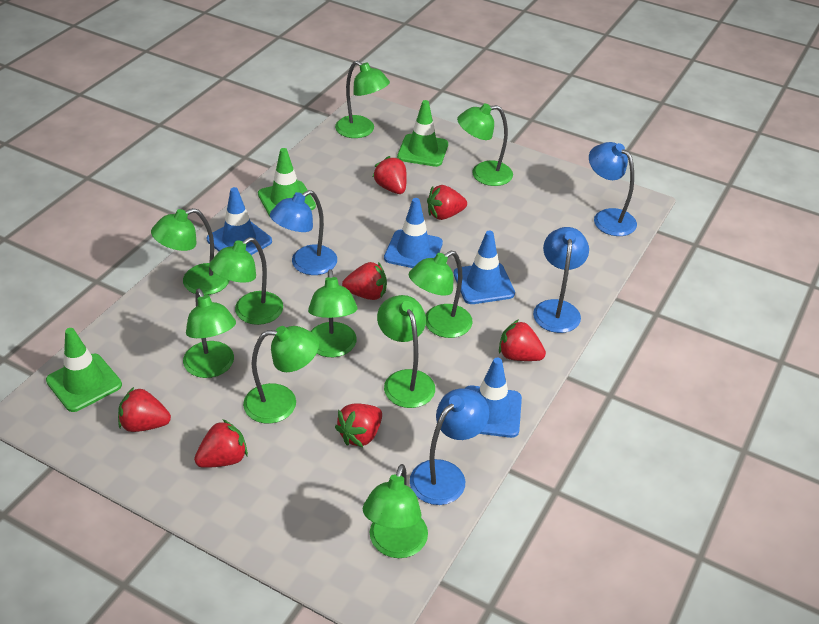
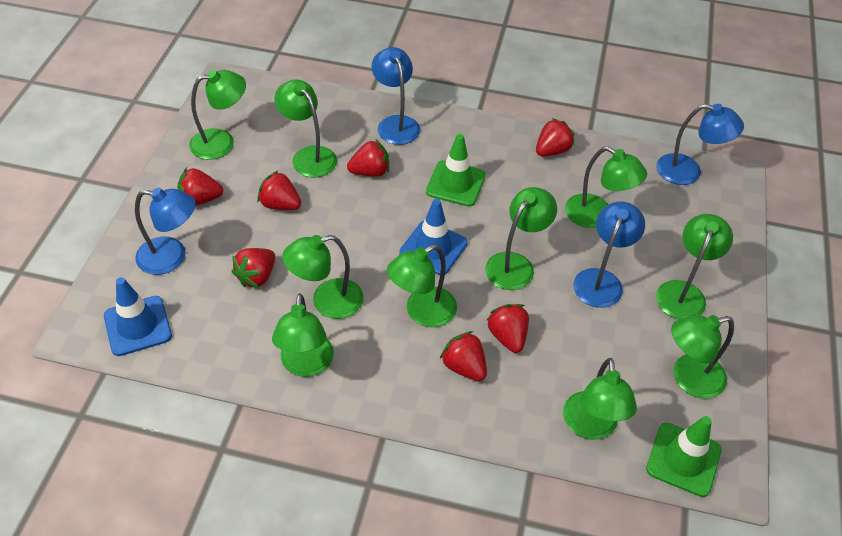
blue traffic cone: 4 -> 2
green traffic cone: 3 -> 2

